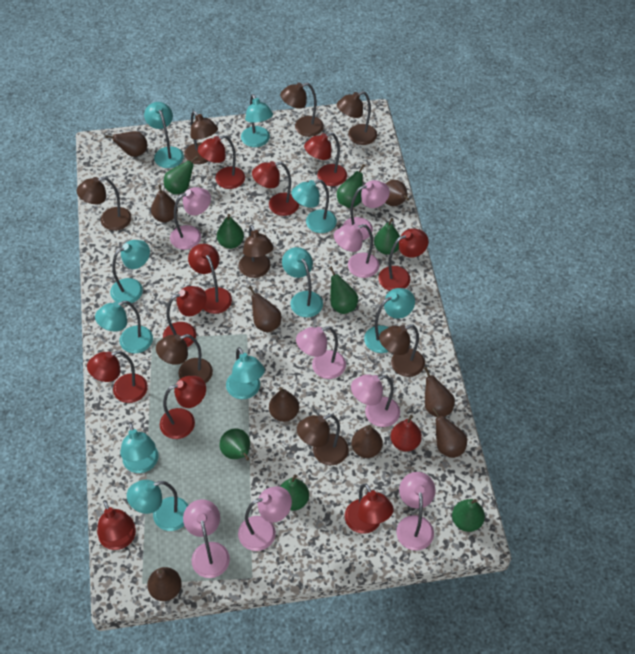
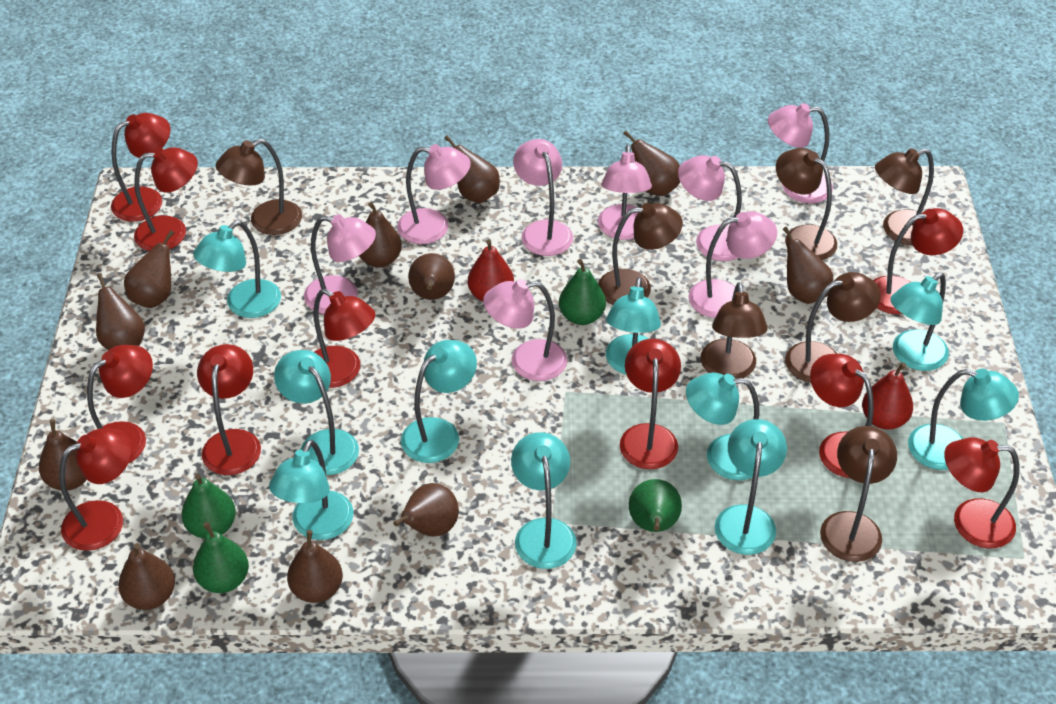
brown lamp: 8 -> 7
brown pear: 9 -> 11
green pear: 8 -> 4
red pear: 1 -> 2

